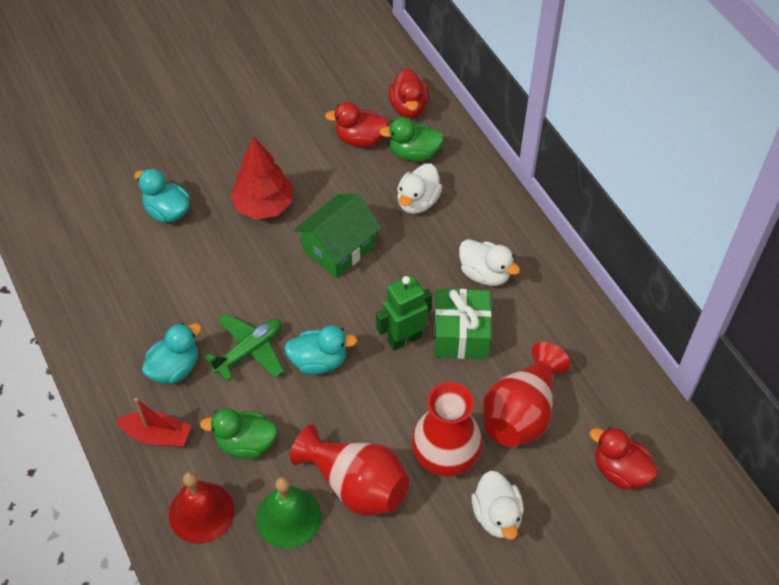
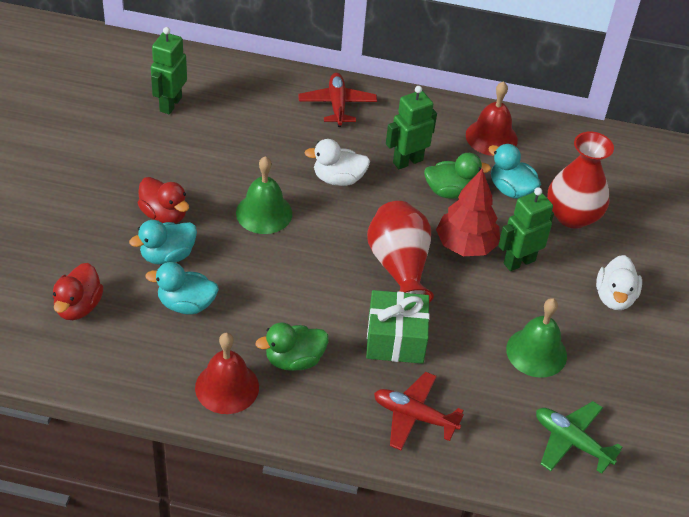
green bell: 1 -> 2
green house: 1 -> 0
green robot: 1 -> 3
red bell: 1 -> 2
red boat: 1 -> 0
red duck: 3 -> 2
red plane: 0 -> 2
red vase: 3 -> 2
white duck: 3 -> 2

